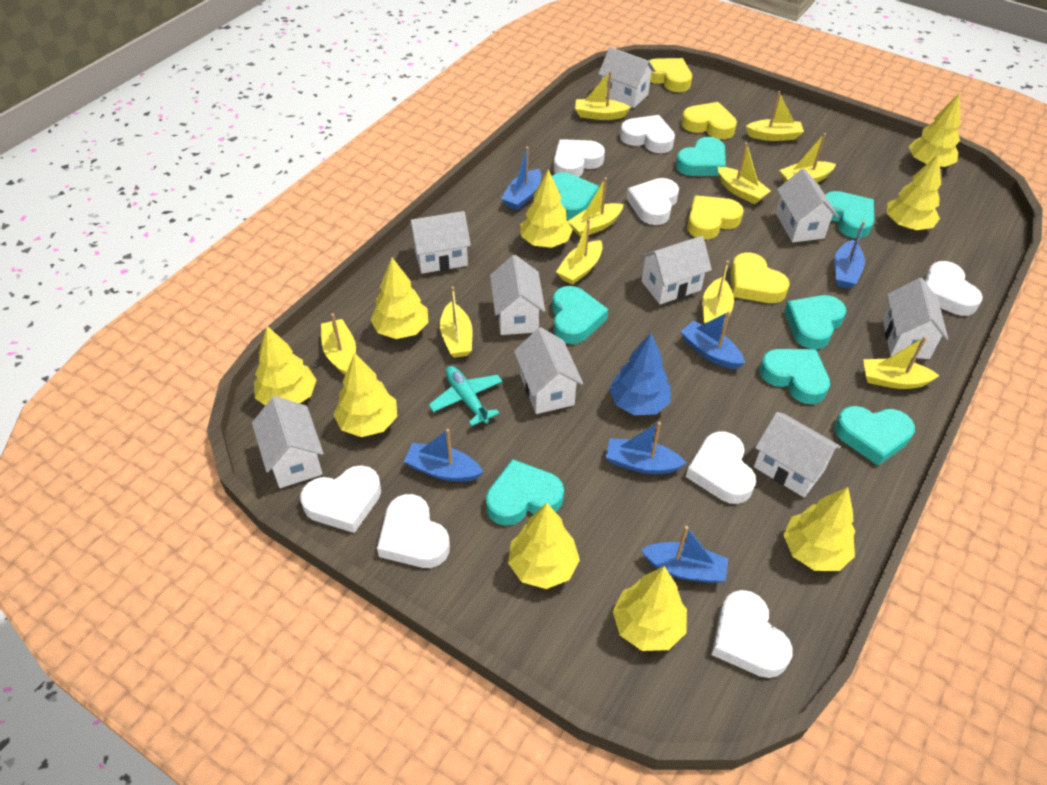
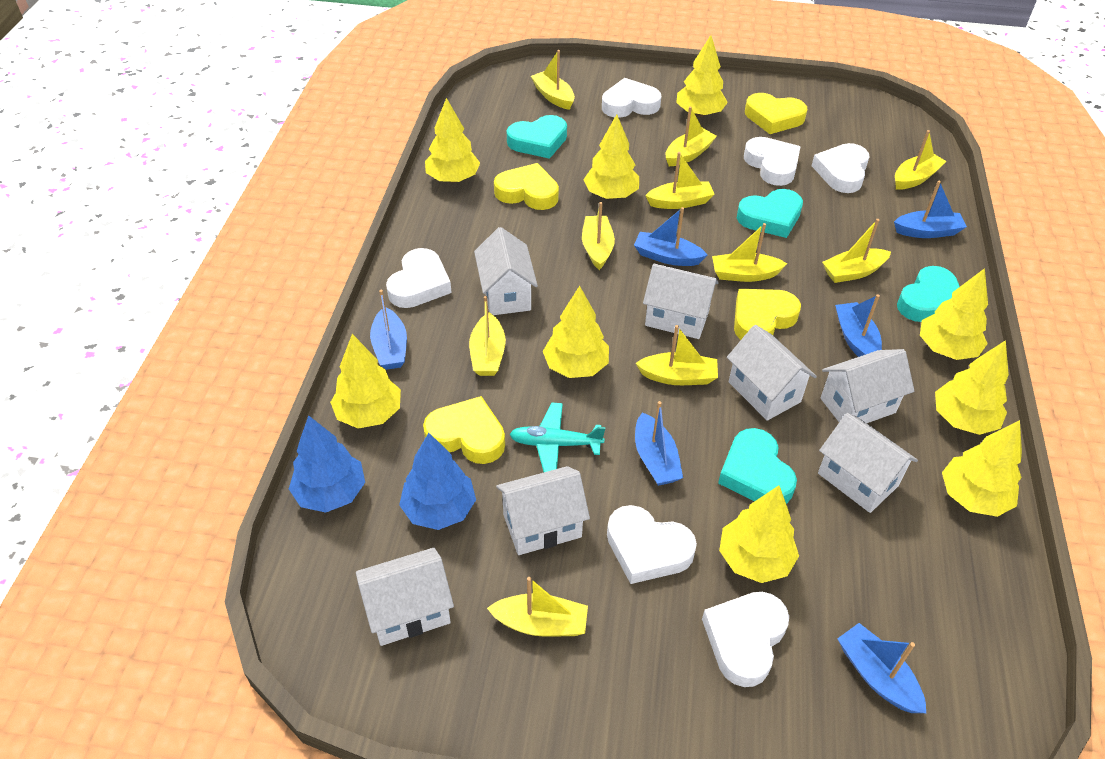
blue tree: 1 -> 2
turquoise heart: 8 -> 4
white heart: 8 -> 6
white house: 9 -> 7

